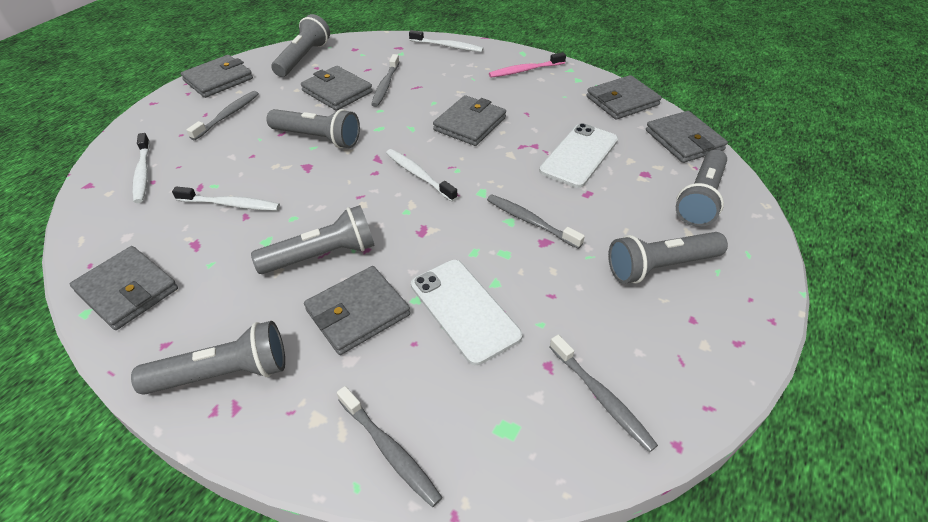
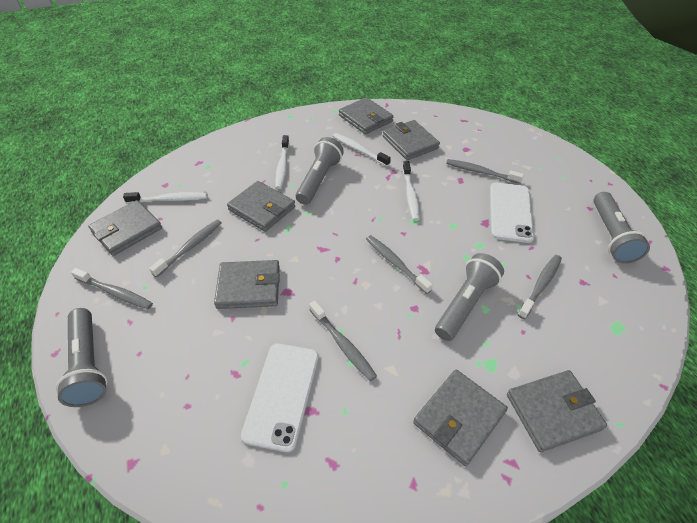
grey flashlight: 6 -> 4
grey toothbrush: 5 -> 6
pink toothbrush: 1 -> 0

